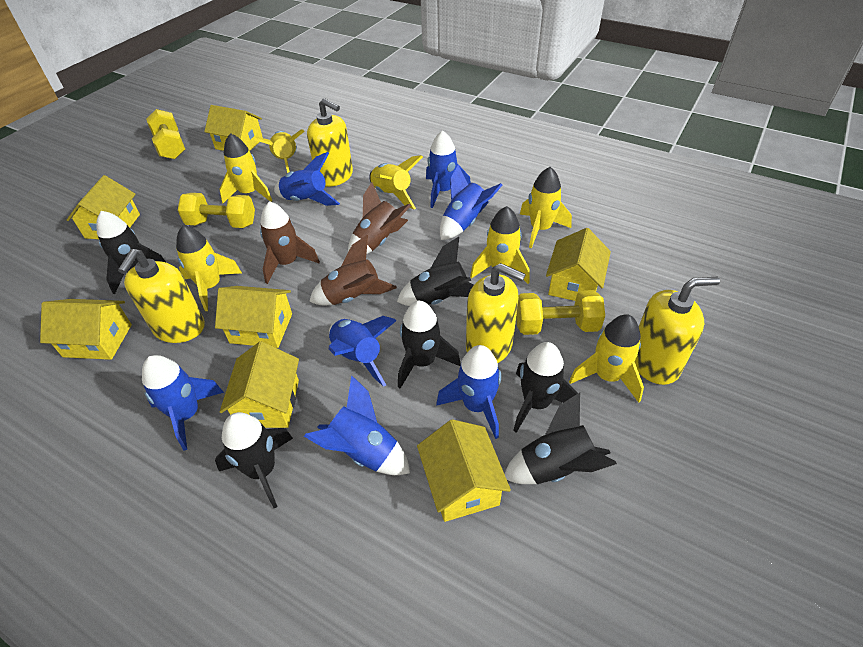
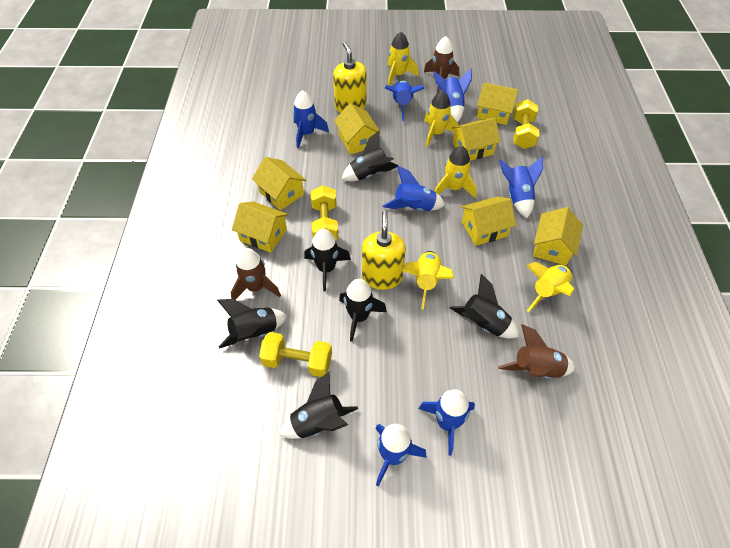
yellow rocket: 7 -> 5
yellow soap dispenser: 4 -> 2

